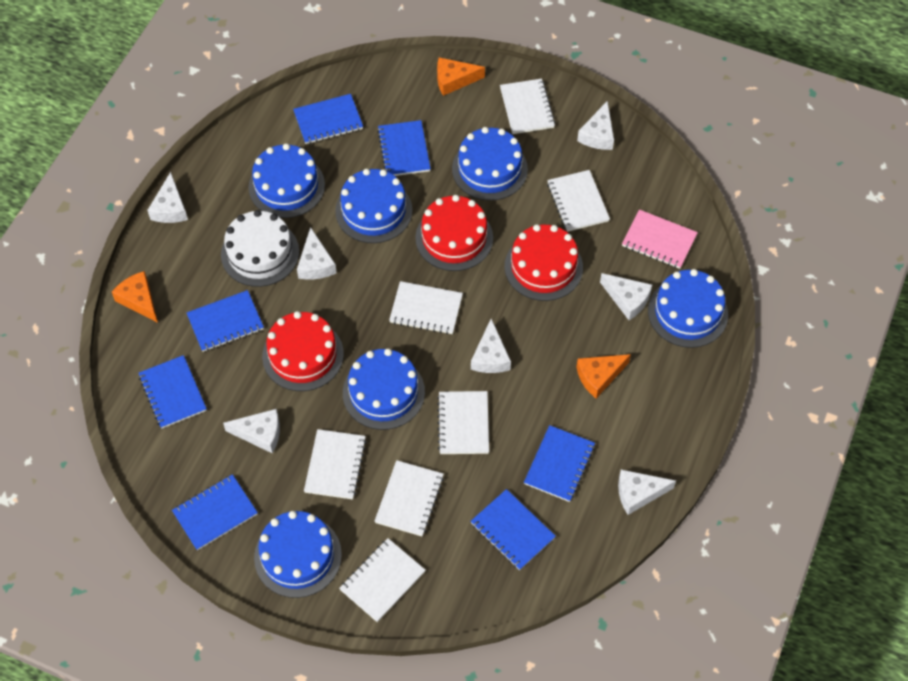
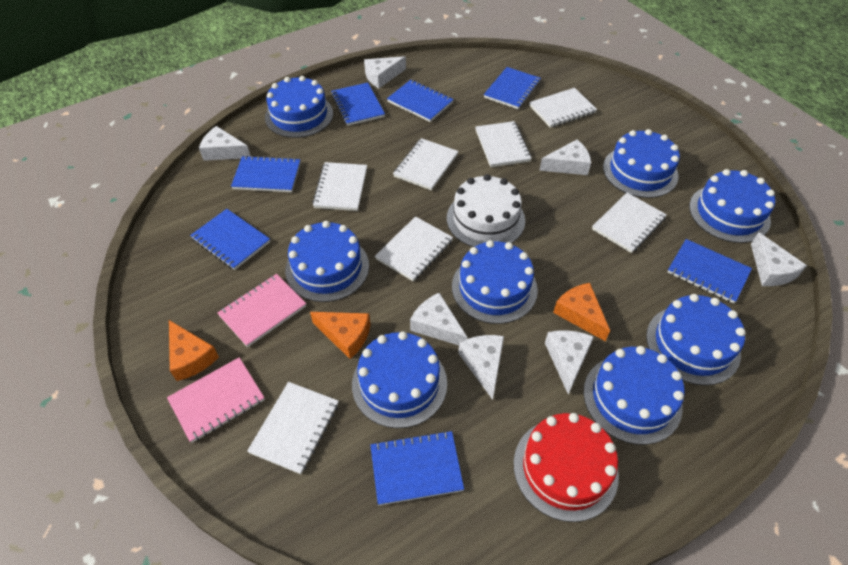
blue cake: 6 -> 8
pink notebook: 1 -> 2
red cake: 3 -> 1

